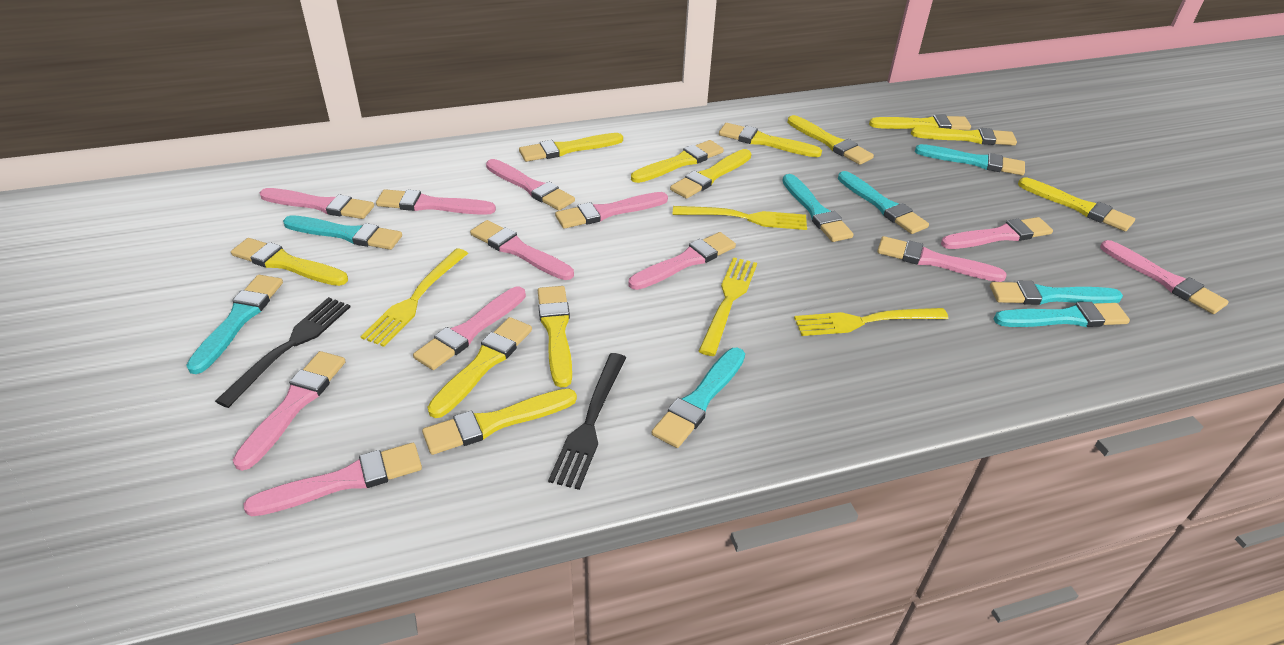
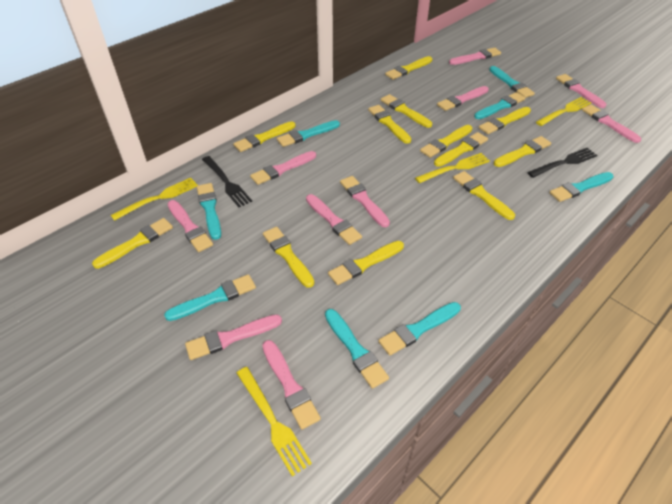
pink brush: 12 -> 10

